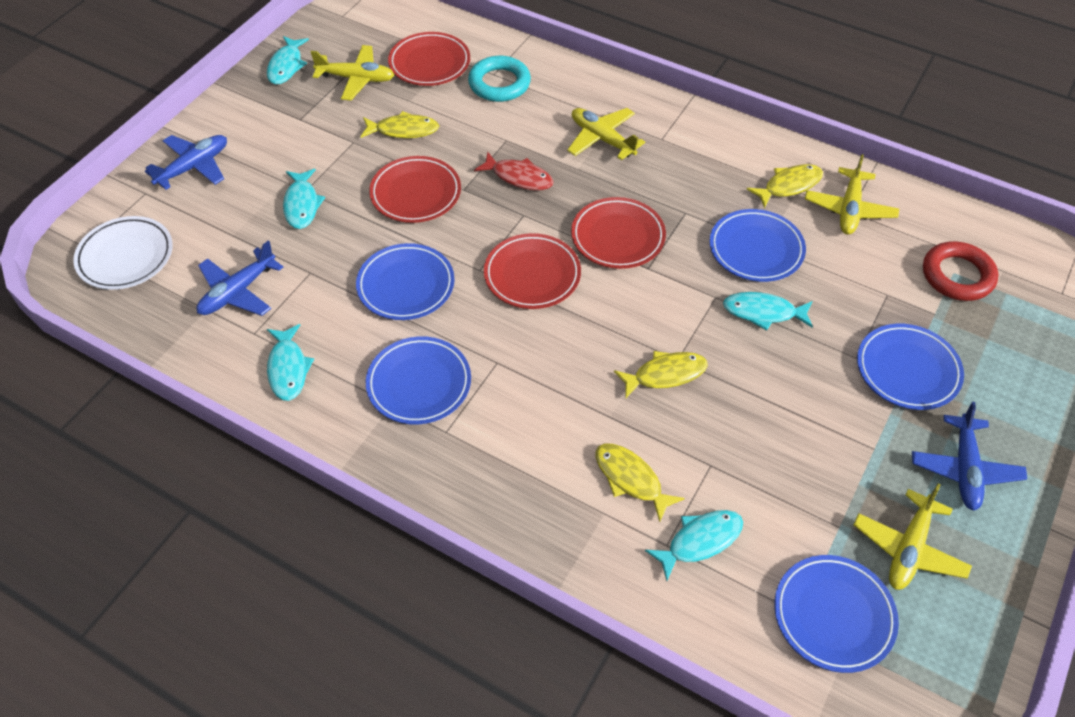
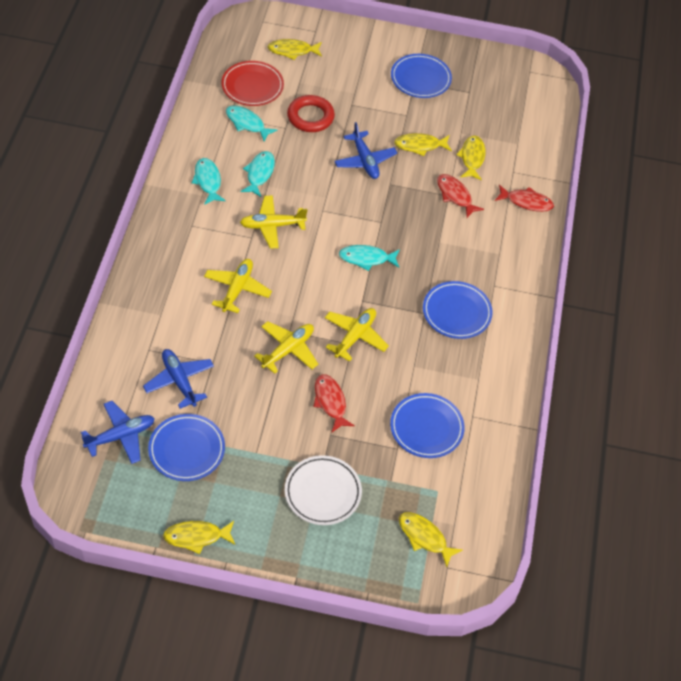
blue plate: 5 -> 4
red fish: 1 -> 3
red plate: 4 -> 1
turquoise fish: 5 -> 4
turquoise ring: 1 -> 0
yellow fish: 4 -> 5

